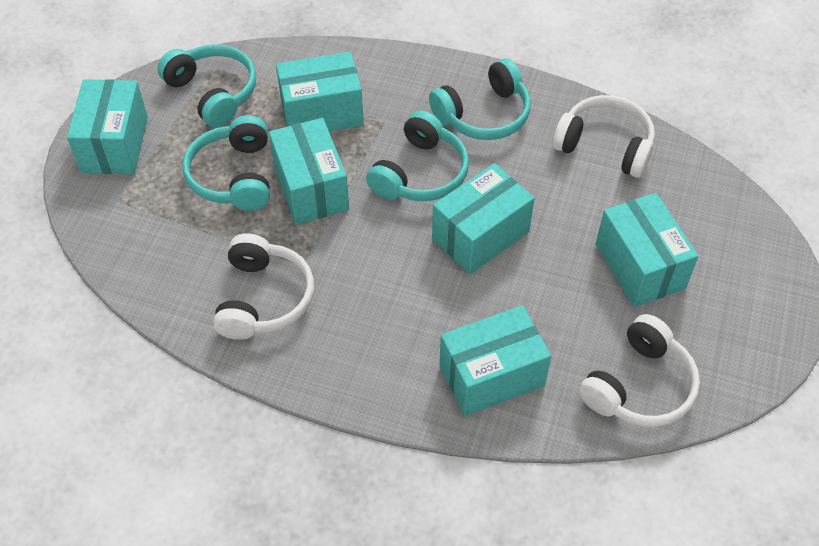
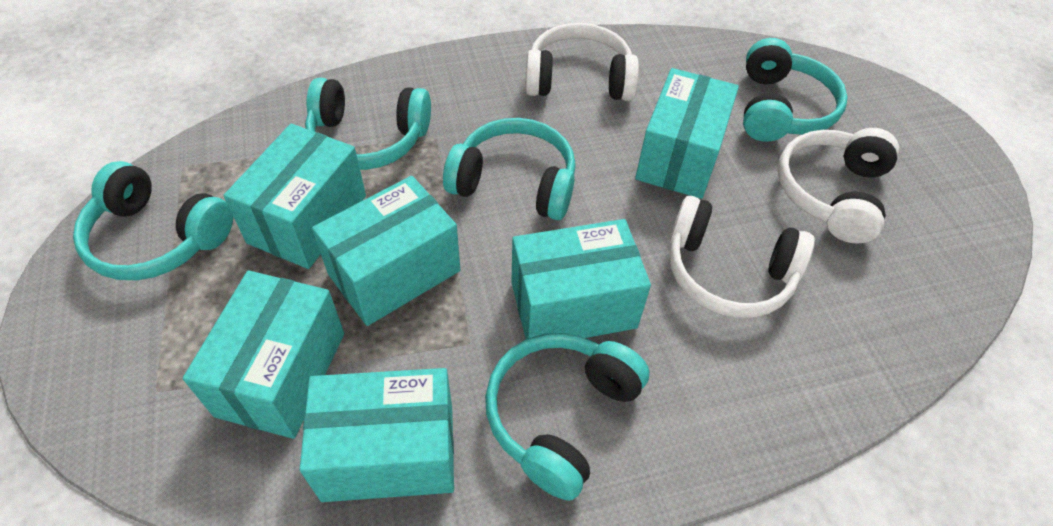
turquoise headphones: 4 -> 5

